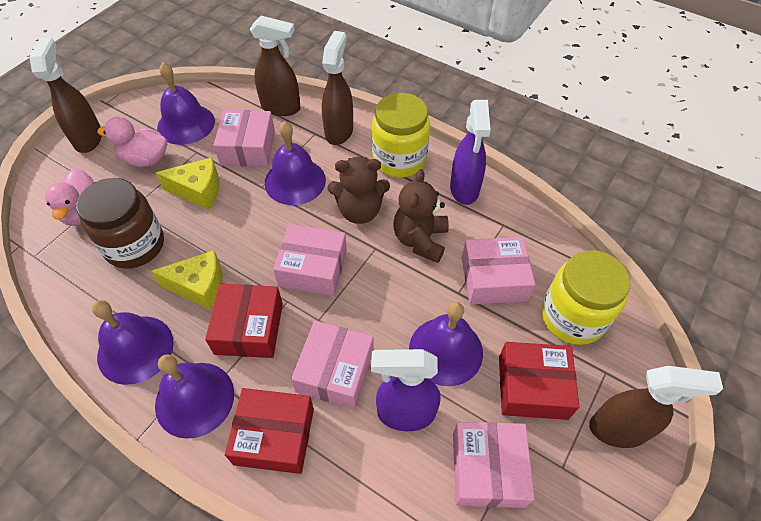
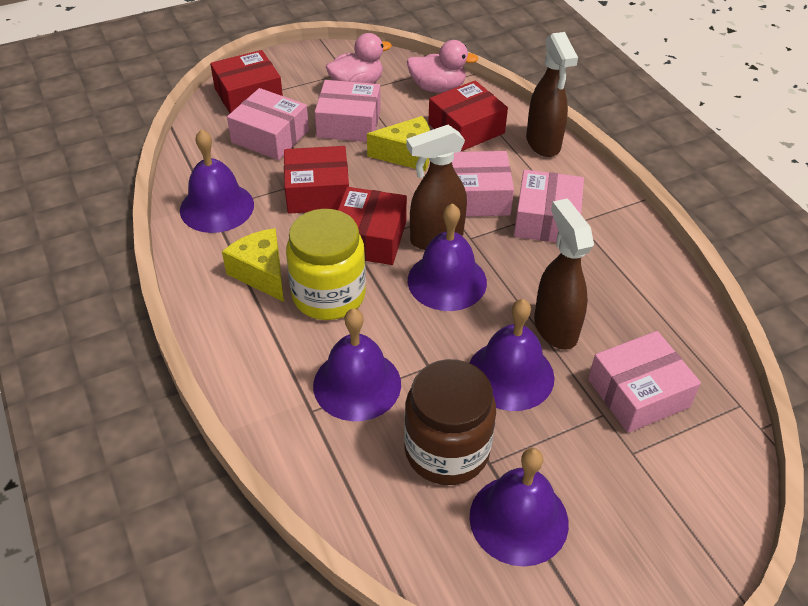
brown spray bottle: 4 -> 3
brown teddy bear: 2 -> 0
purple spray bottle: 2 -> 0
red box: 3 -> 4
yellow jar: 2 -> 1

